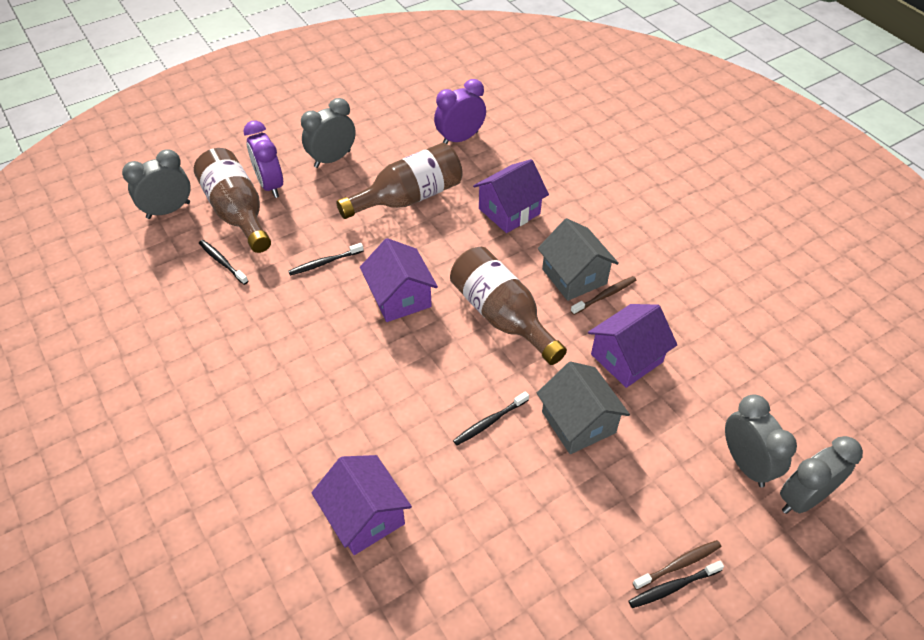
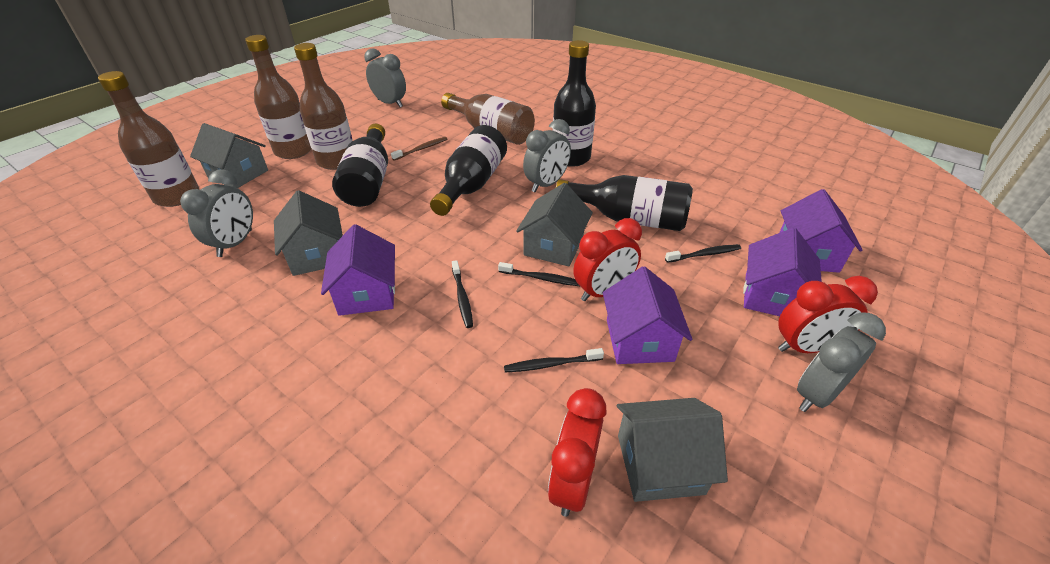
black bottle: 0 -> 4
brown bottle: 3 -> 4
brown toothbrush: 2 -> 1
grey house: 2 -> 4
purple clock: 2 -> 0
red clock: 0 -> 3

